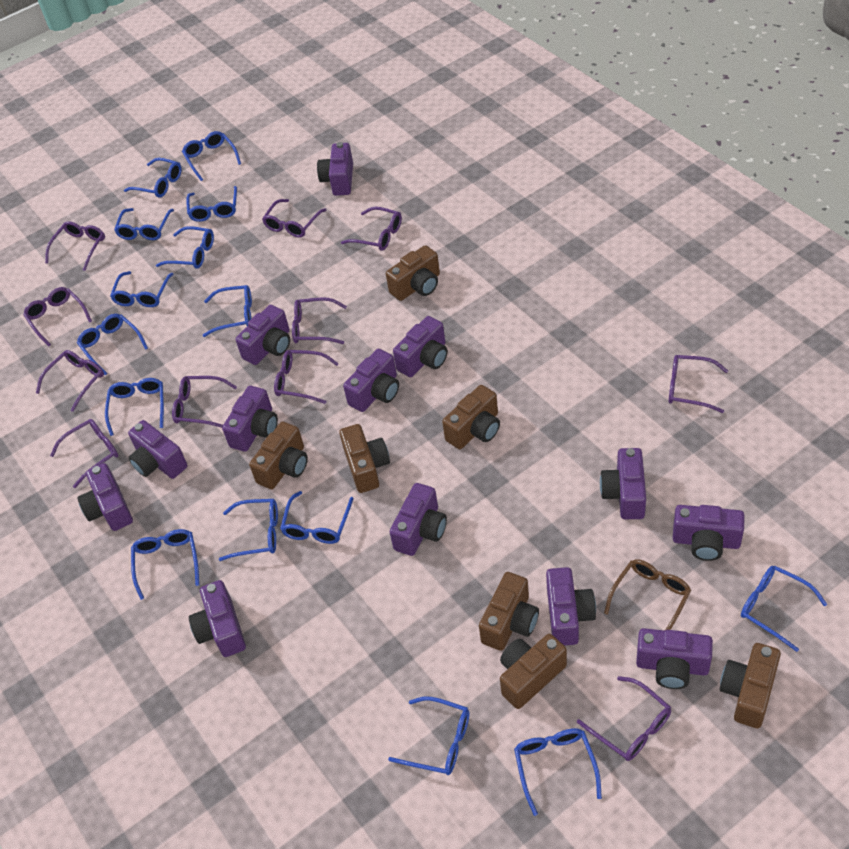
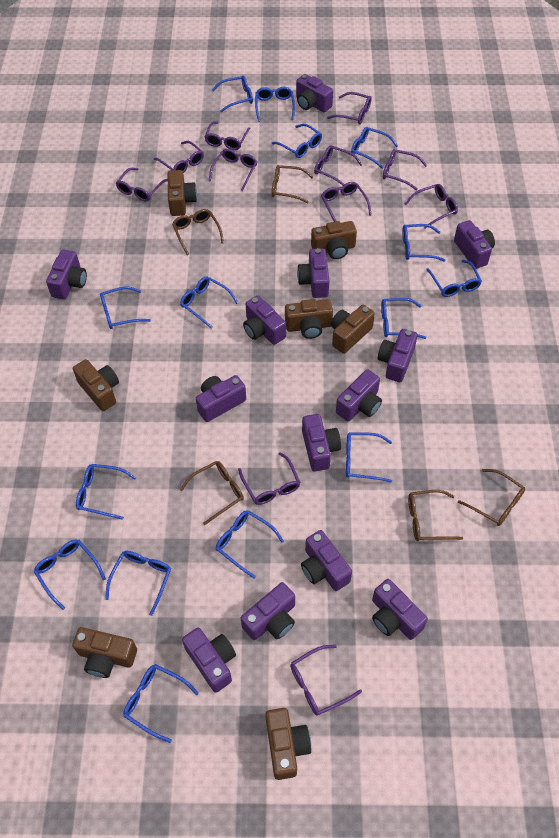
brown glasses: 1 -> 5

